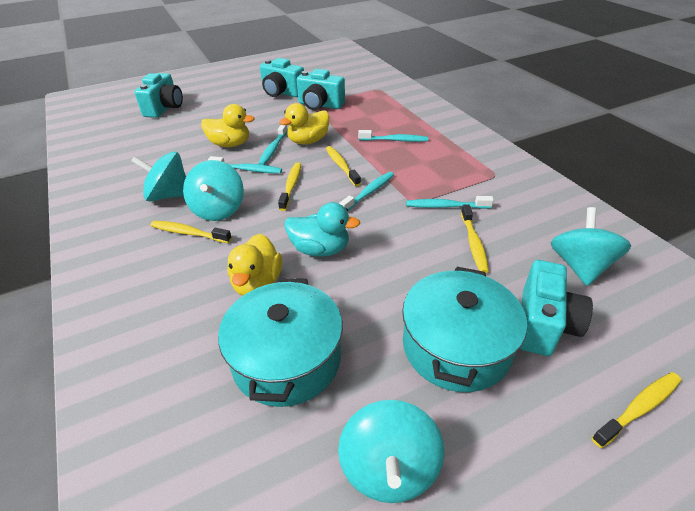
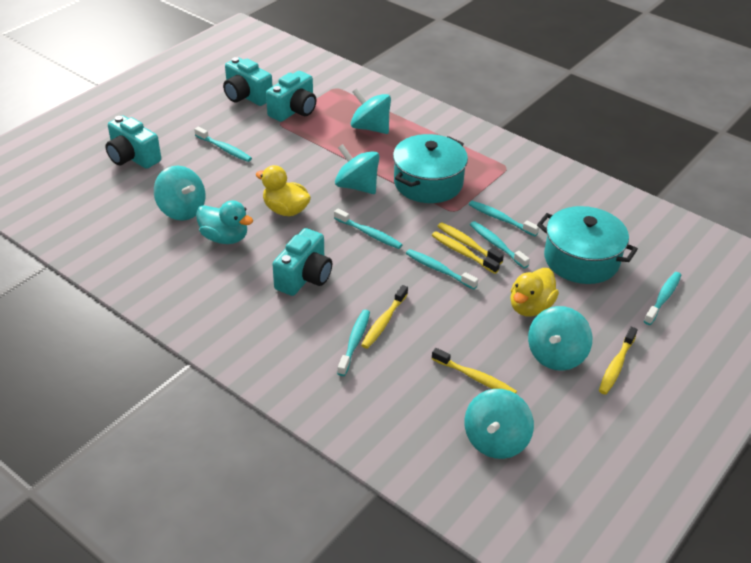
turquoise spinning top: 4 -> 5
turquoise toothbrush: 5 -> 7
yellow duck: 3 -> 2

